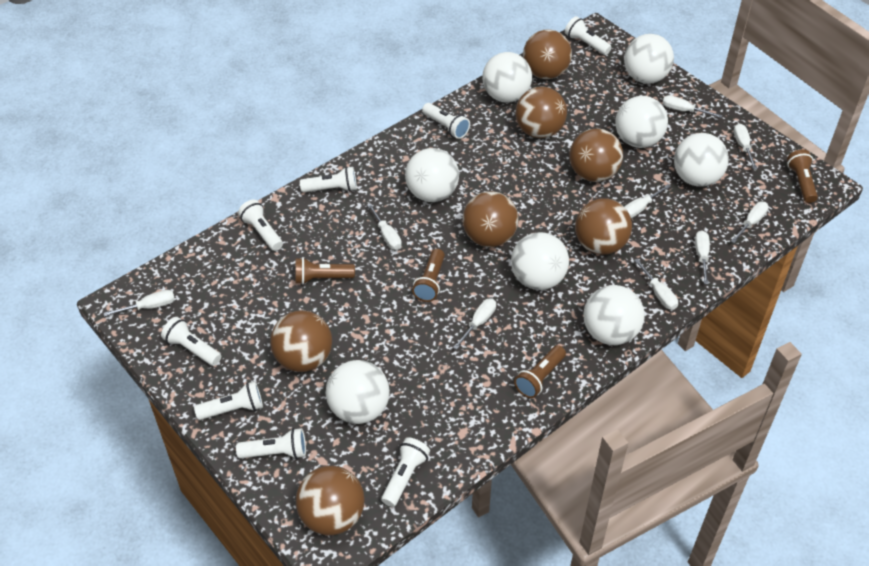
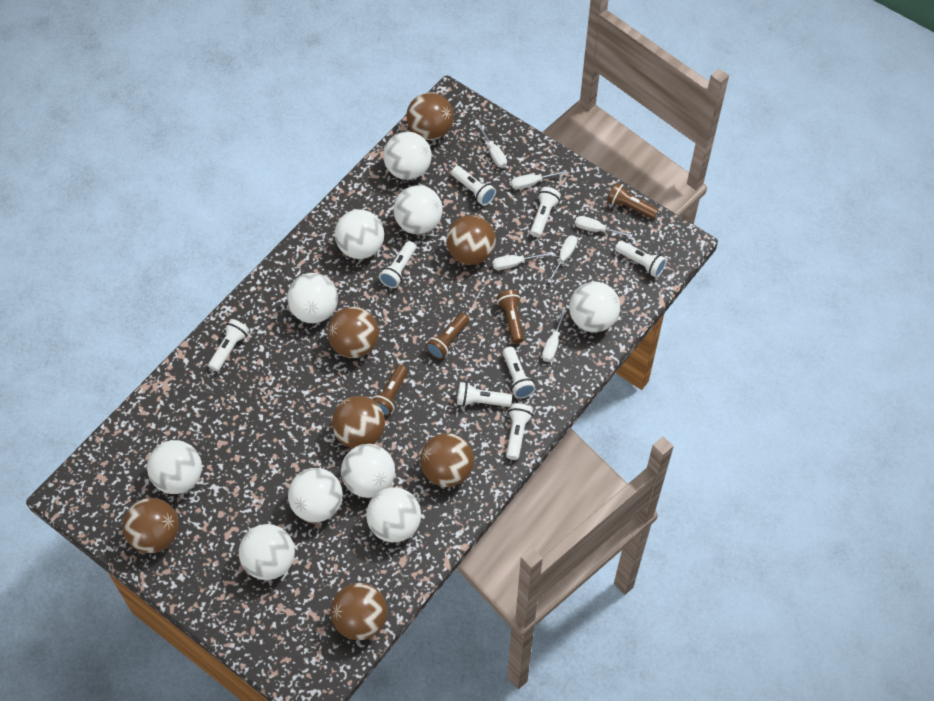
white ball: 8 -> 10
white screwdriver: 9 -> 6

